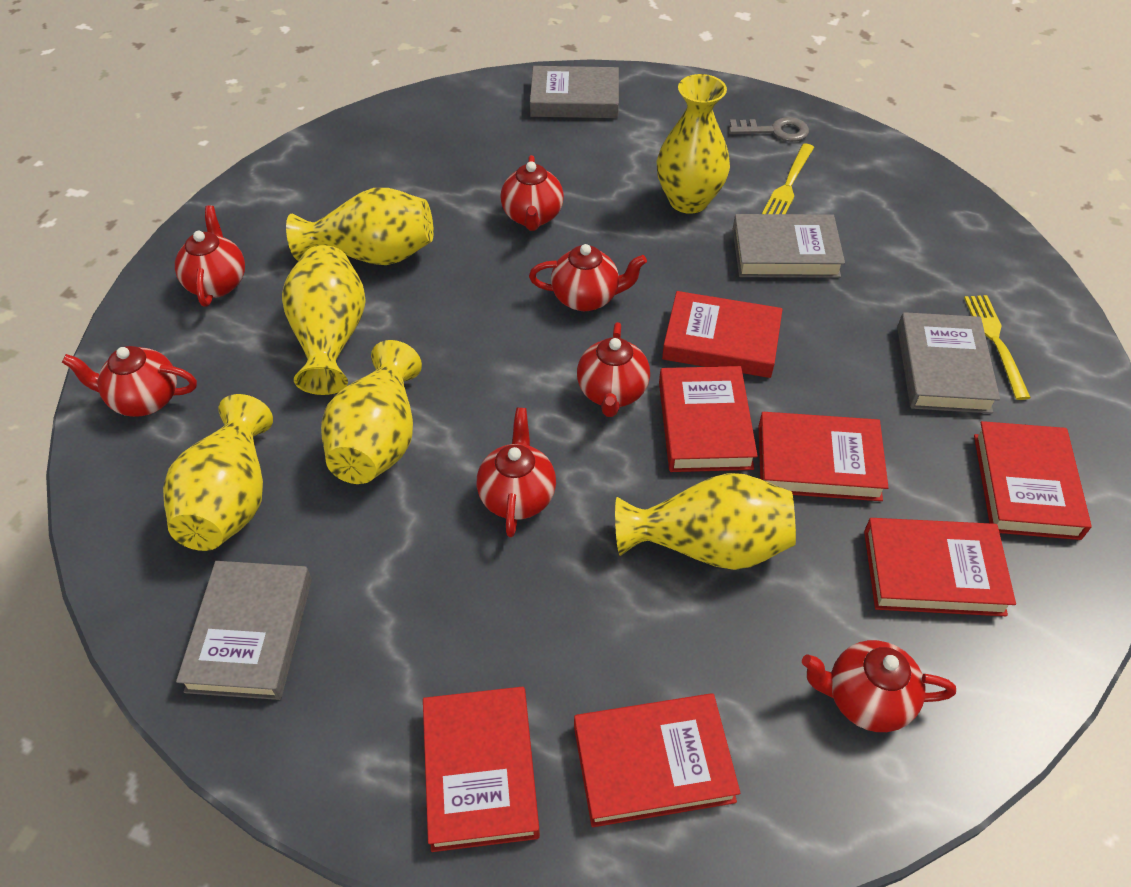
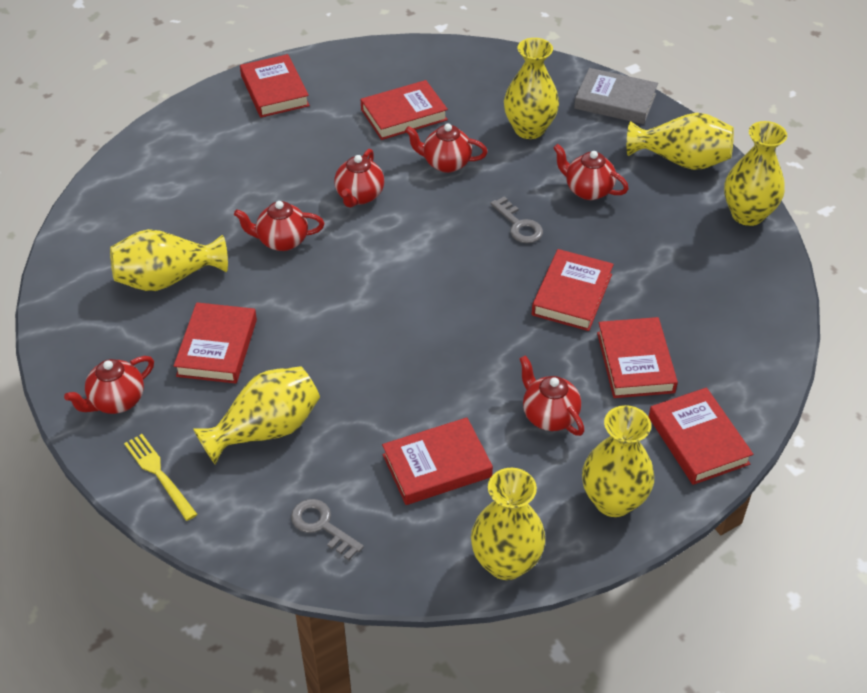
grey book: 4 -> 1
grey key: 1 -> 2
red teapot: 7 -> 6
yellow fork: 2 -> 1
yellow vase: 6 -> 7

